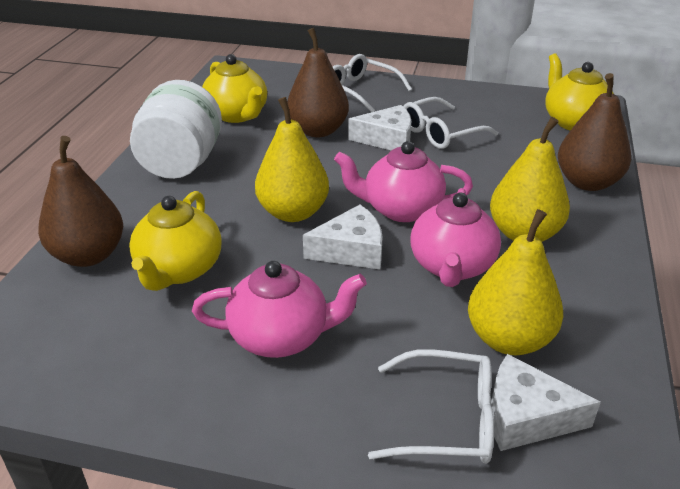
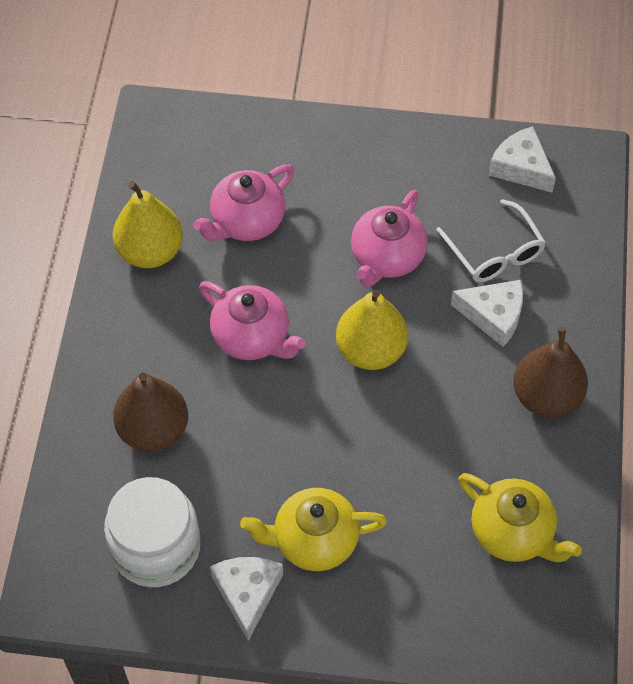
brown pear: 3 -> 2
white glasses: 3 -> 1
yellow pear: 3 -> 2
yellow teapot: 3 -> 2

